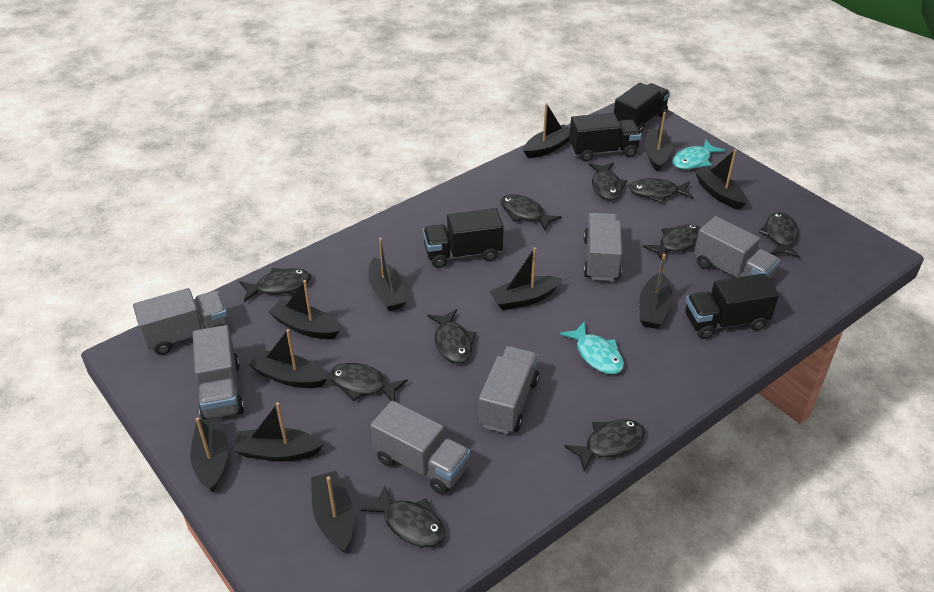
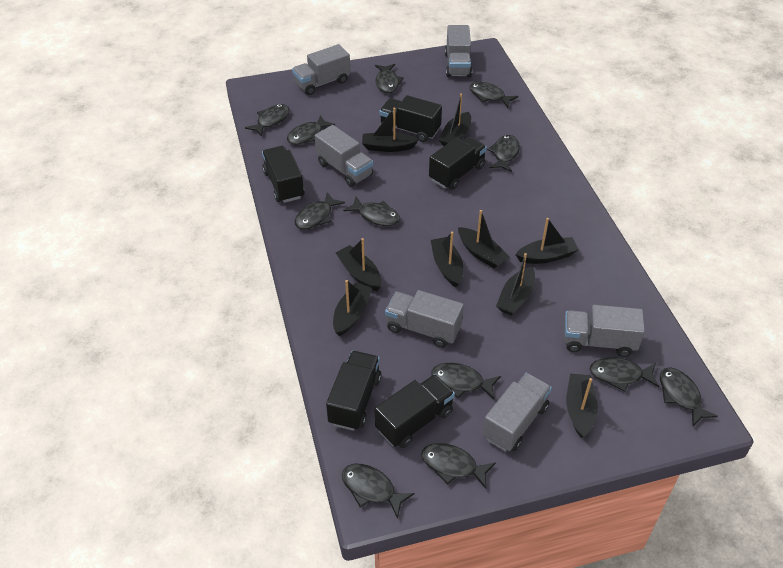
black boat: 11 -> 9
black fish: 10 -> 12
black truck: 4 -> 5
turquoise fish: 2 -> 0

